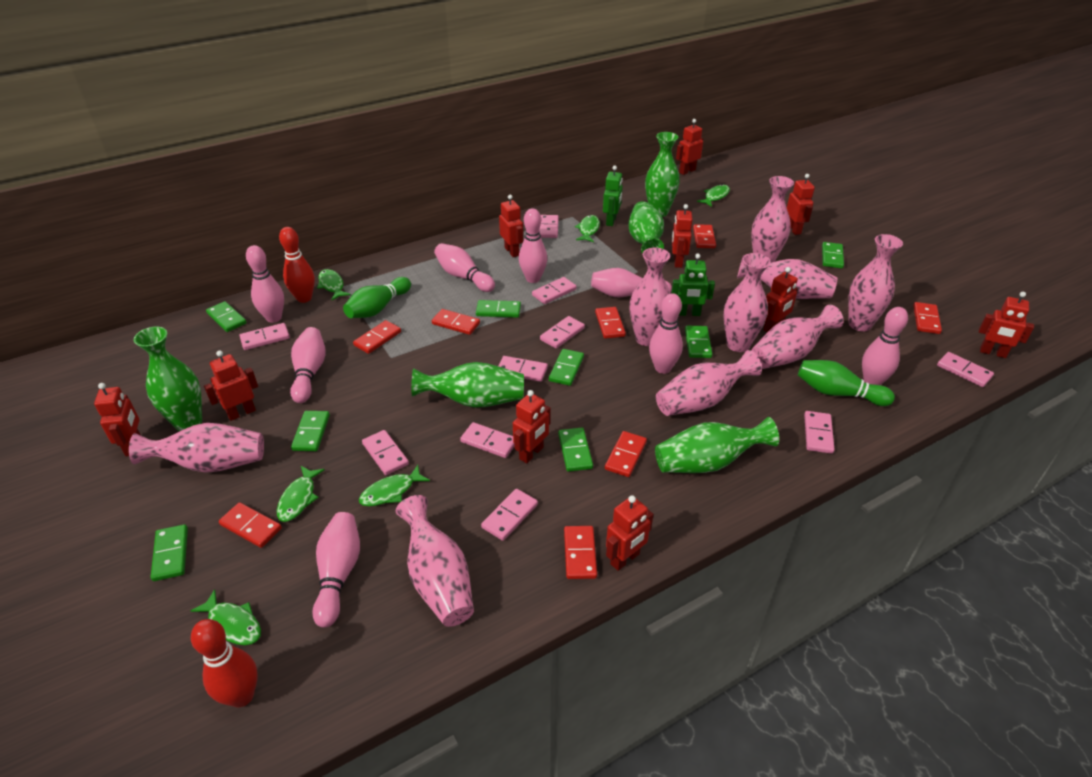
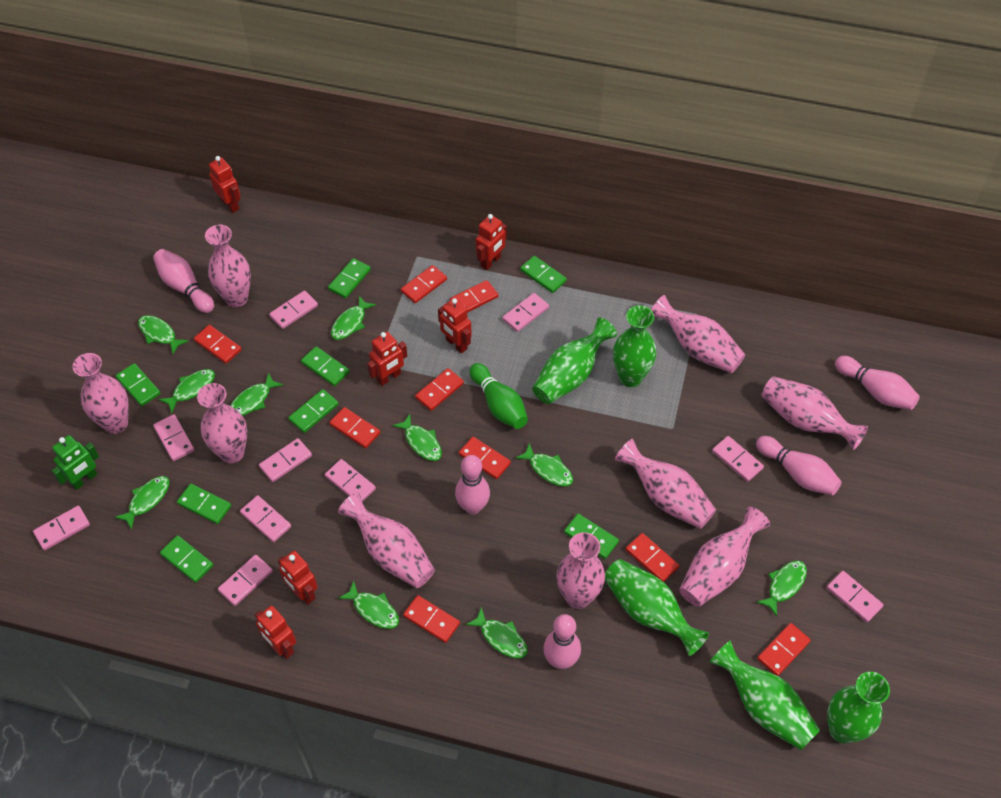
green bowling pin: 2 -> 1
green fish: 6 -> 10
green robot: 2 -> 1
pink bowling pin: 8 -> 5
red bowling pin: 2 -> 0
red domino: 8 -> 9
red robot: 10 -> 6

